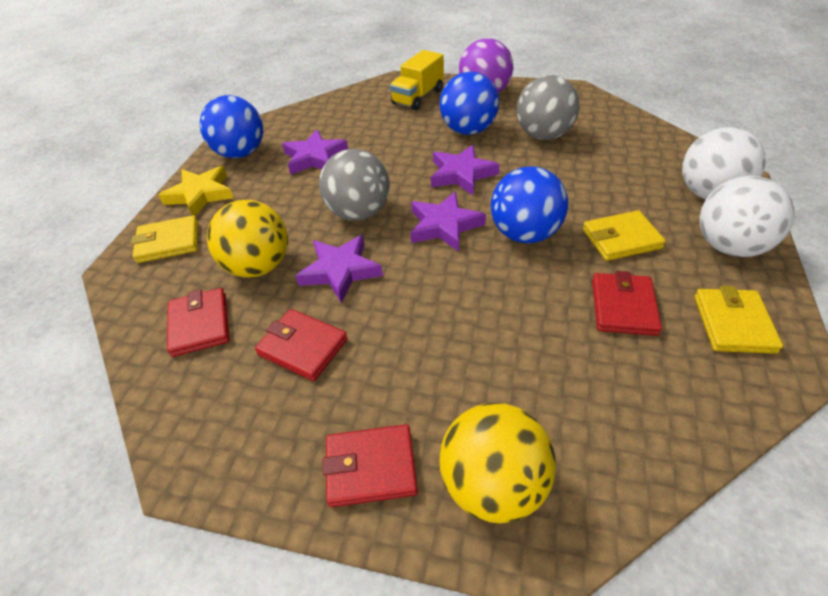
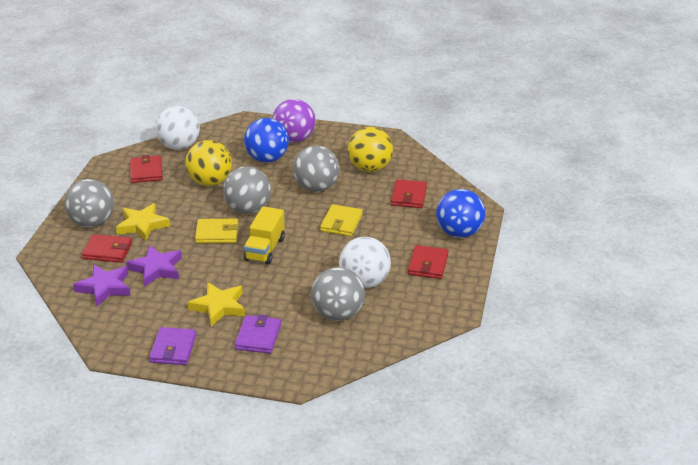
blue ball: 3 -> 2
grey ball: 2 -> 4
purple star: 4 -> 2
purple wallet: 0 -> 2
yellow star: 1 -> 2
yellow wallet: 3 -> 2

